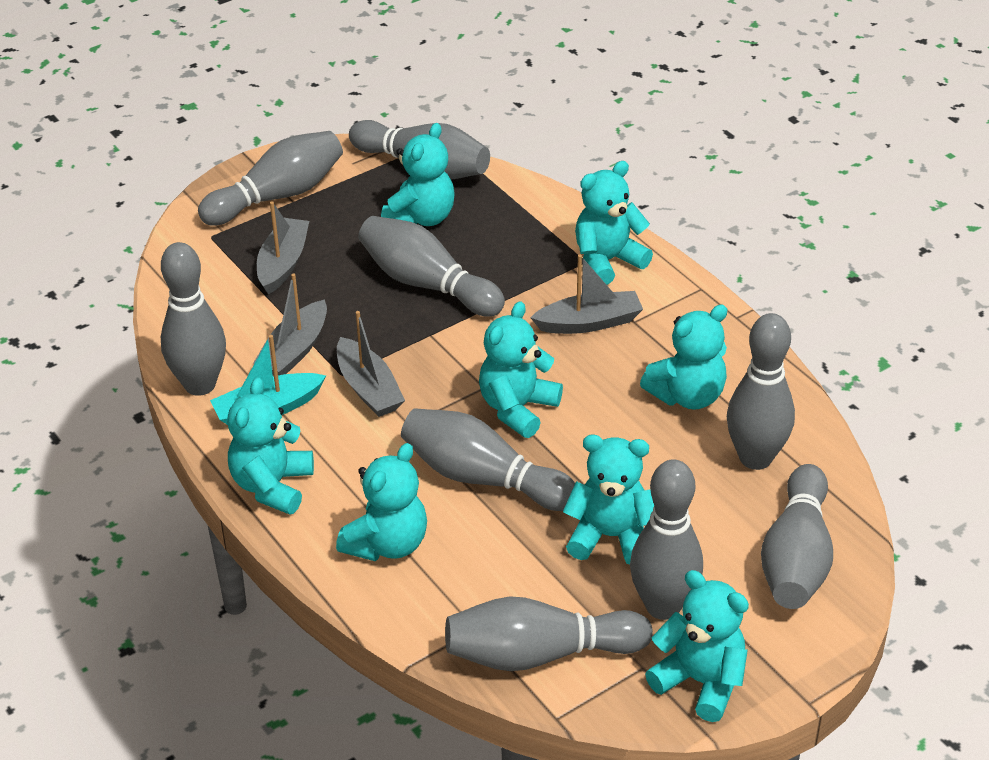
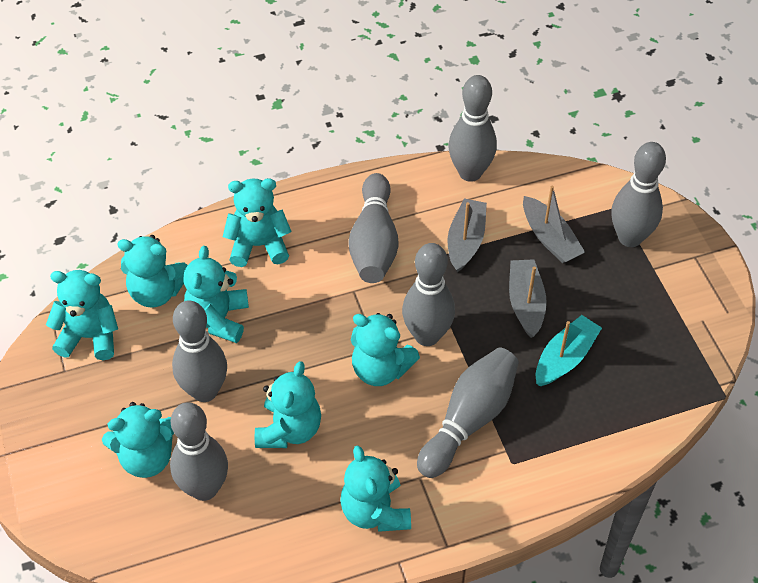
grey boat: 4 -> 3
grey bowling pin: 9 -> 7

